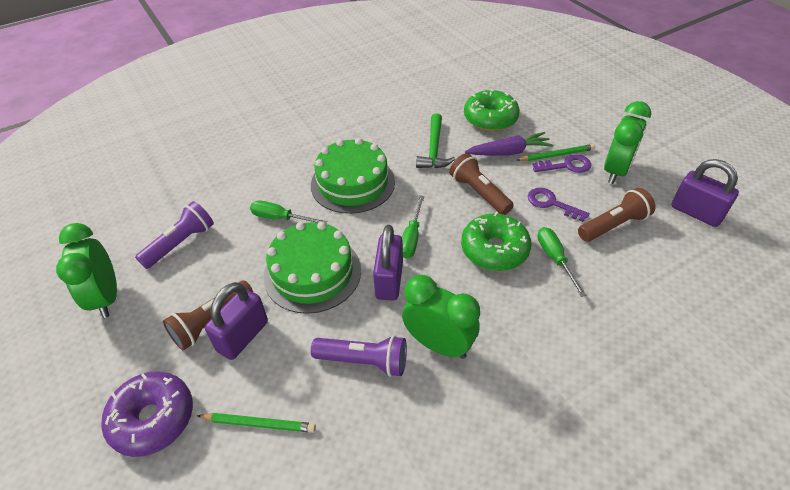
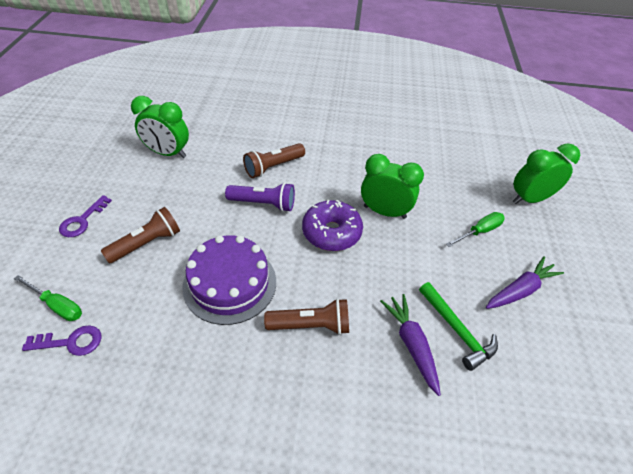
green cake: 2 -> 0
green donut: 2 -> 0
green pencil: 2 -> 0
green screwdriver: 3 -> 2
purple cake: 0 -> 1
purple carrot: 1 -> 2
purple flashlight: 2 -> 1
purple padlock: 3 -> 0

